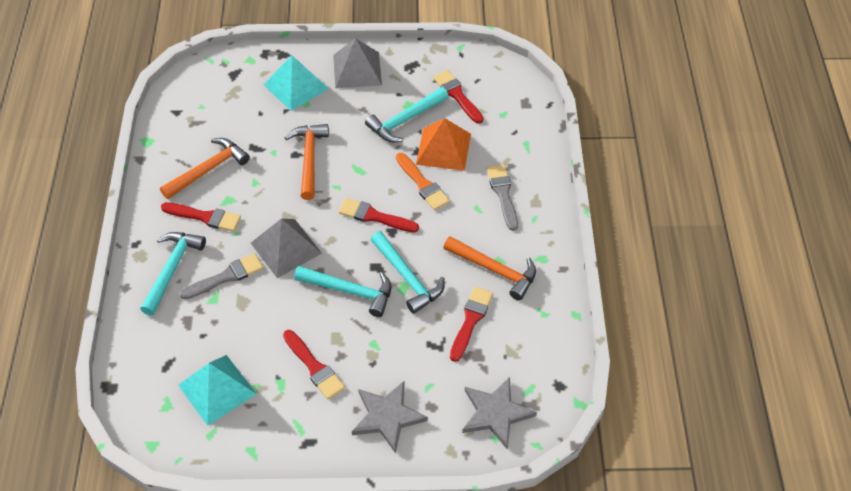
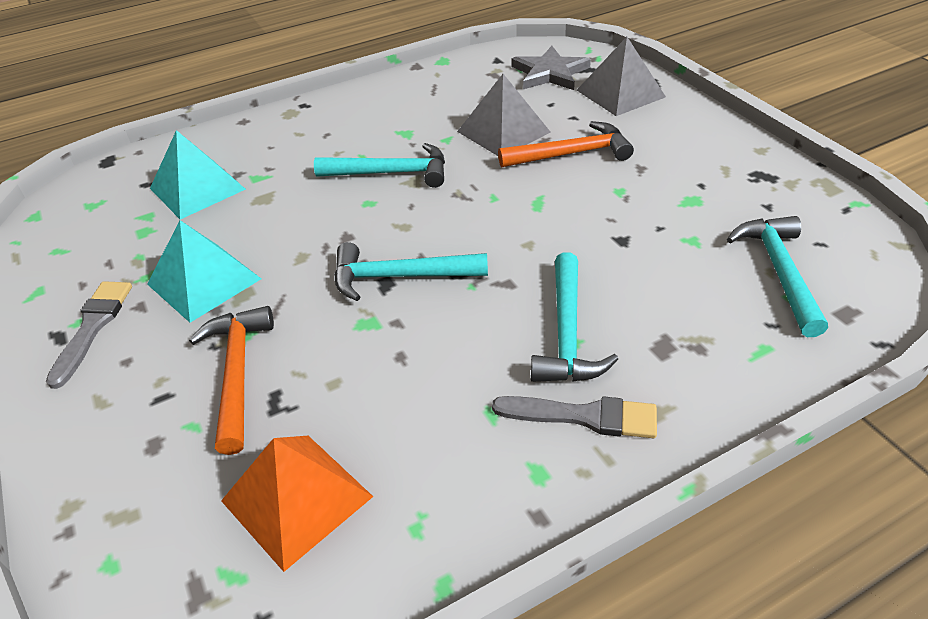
grey star: 2 -> 1
orange brush: 1 -> 0
orange hammer: 3 -> 2
red brush: 5 -> 0

